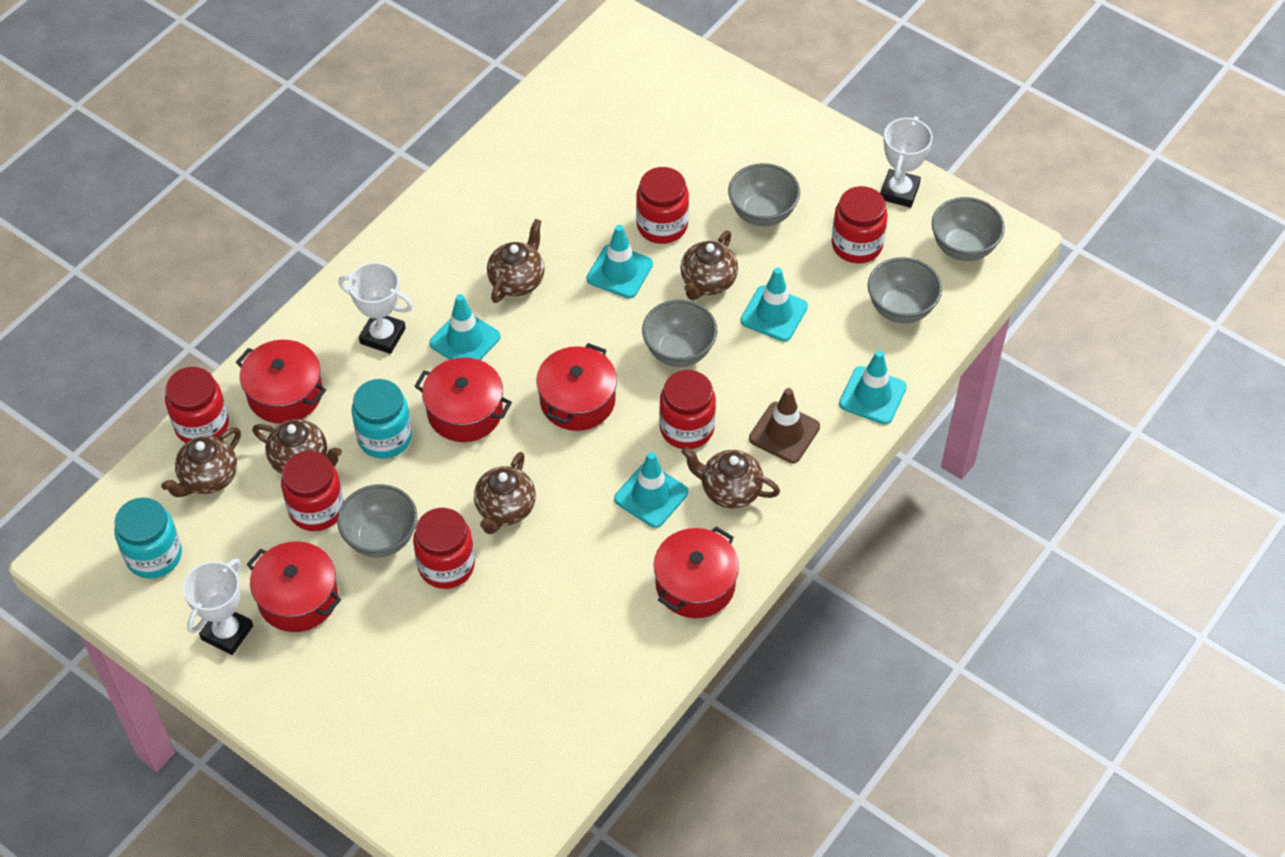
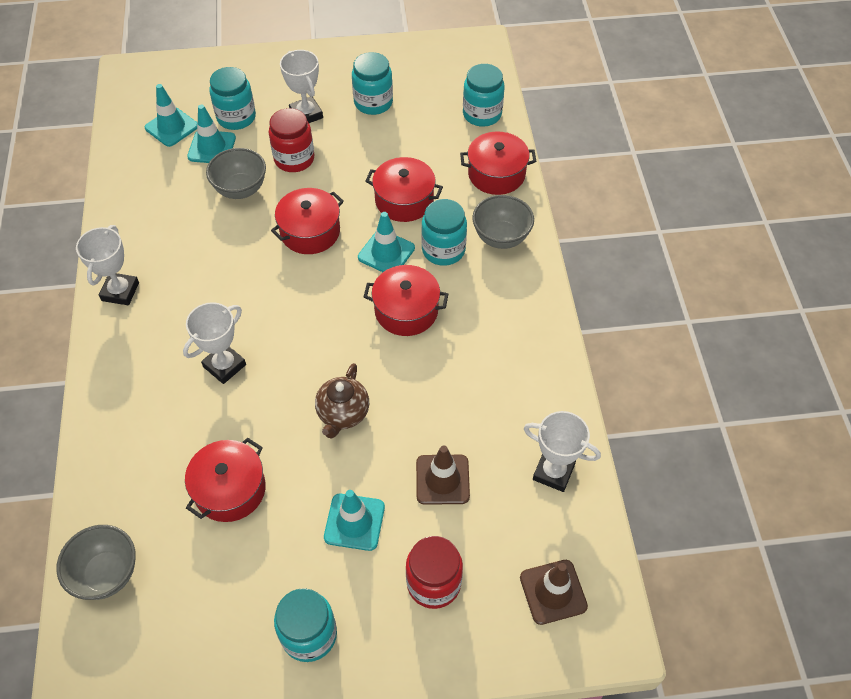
brown teapot: 6 -> 1
brown traffic cone: 1 -> 2
grey bowl: 5 -> 3
red jar: 6 -> 2
turquoise jar: 2 -> 5
turquoise traffic cone: 5 -> 4
white trophy: 3 -> 4

